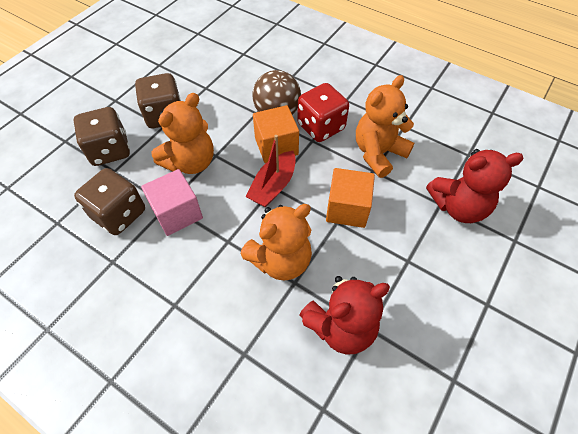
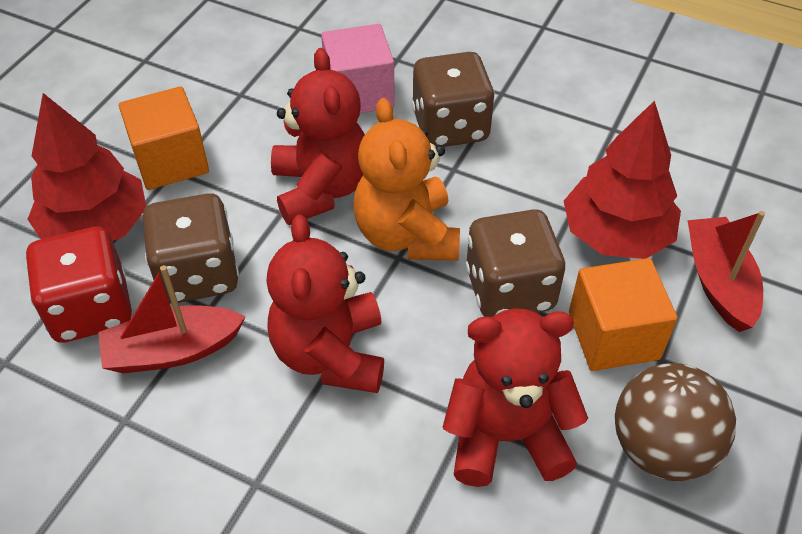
orange teddy bear: 3 -> 1
red boat: 1 -> 2
red teddy bear: 2 -> 3
red tree: 0 -> 2

